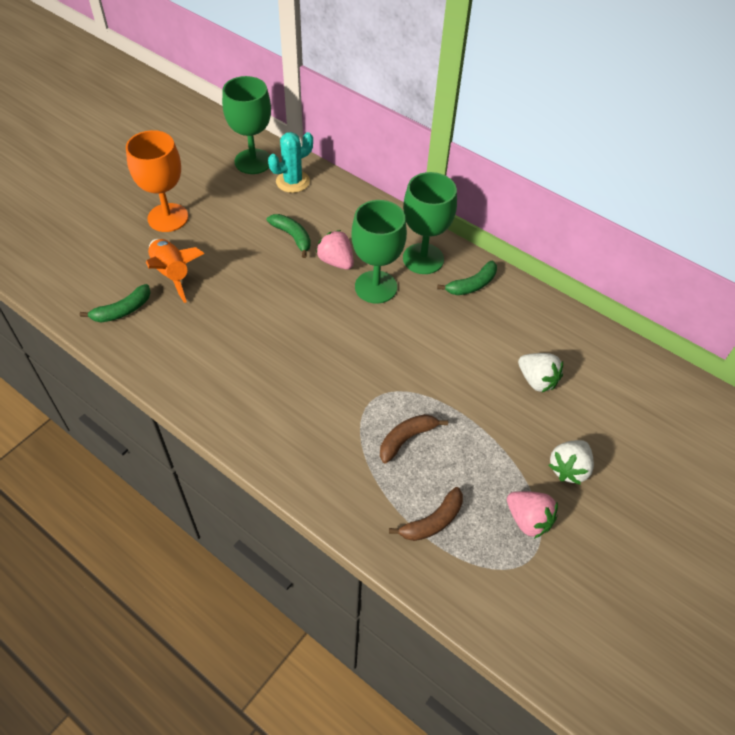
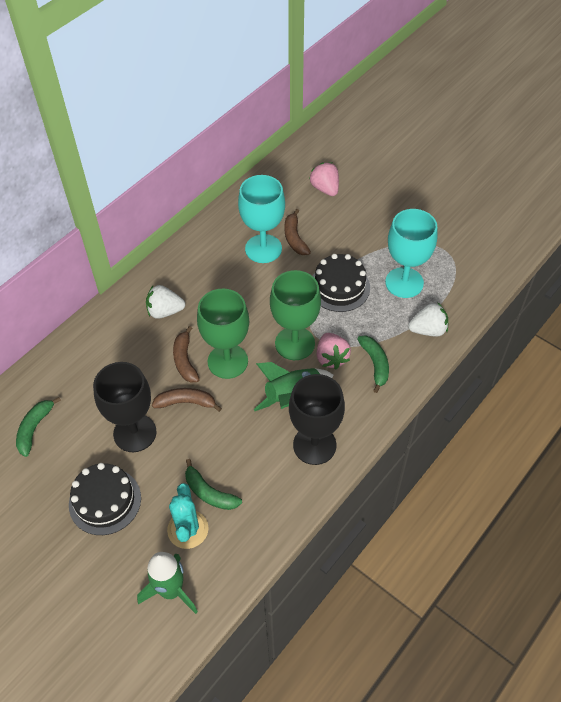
black cake: 0 -> 2
black goblet: 0 -> 2
brown banana: 2 -> 3
green goblet: 3 -> 2
green rocket: 0 -> 2
orange goblet: 1 -> 0
orange rocket: 1 -> 0
turquoise goblet: 0 -> 2

